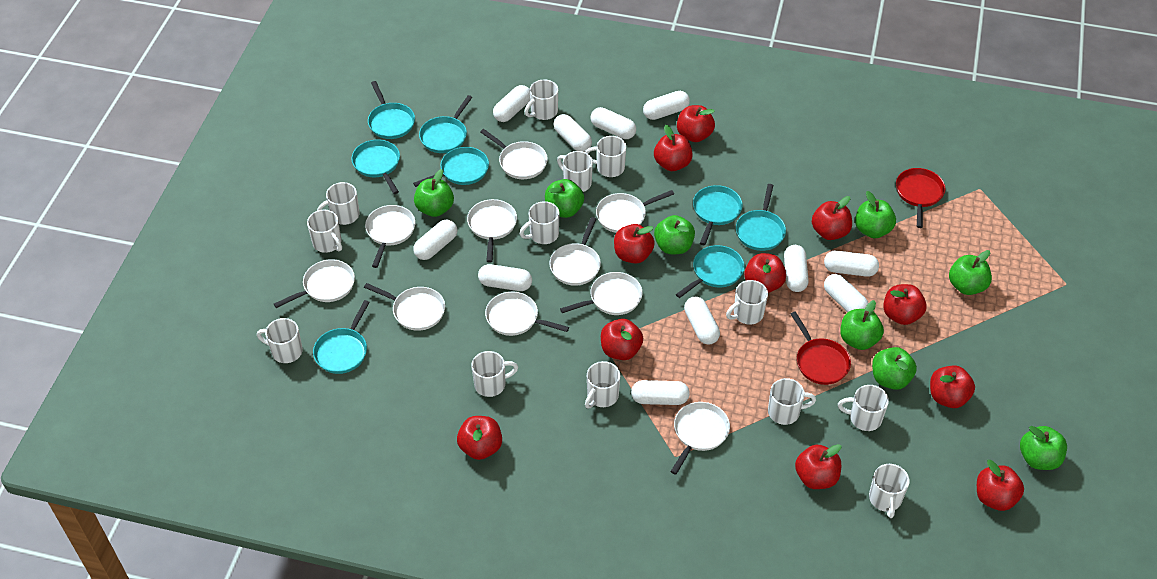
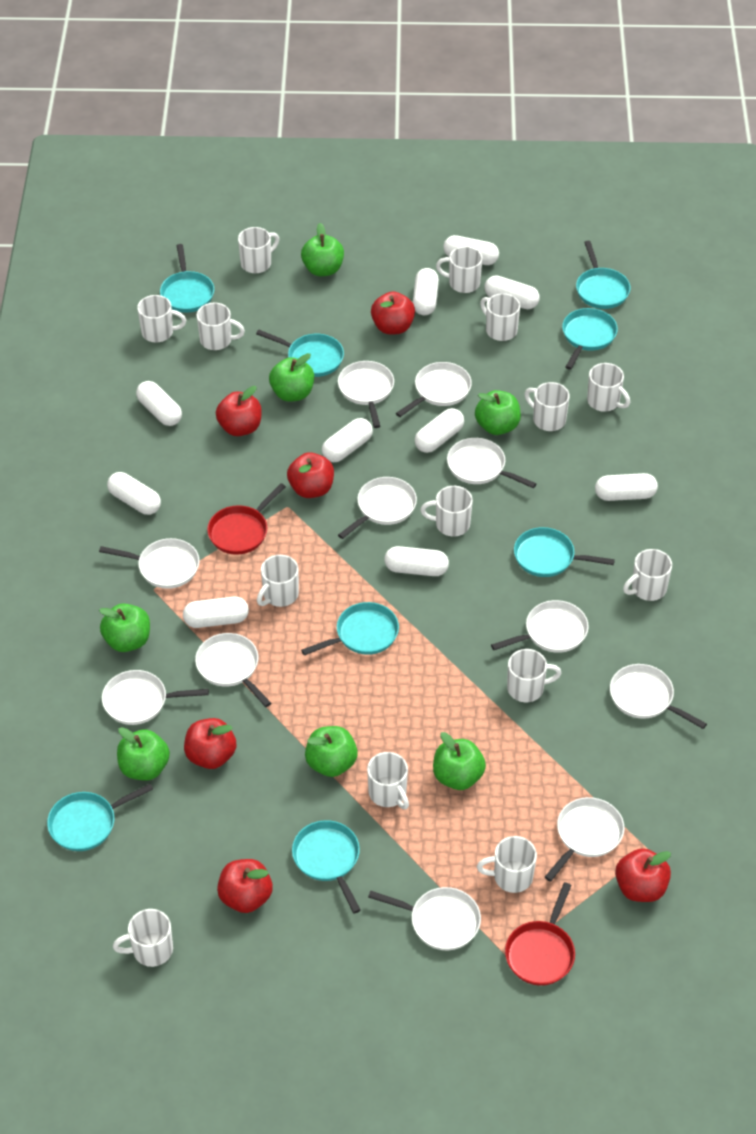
green apple: 8 -> 7
red apple: 11 -> 6
white capsule: 11 -> 10
white mug: 13 -> 14
white pan: 10 -> 11

